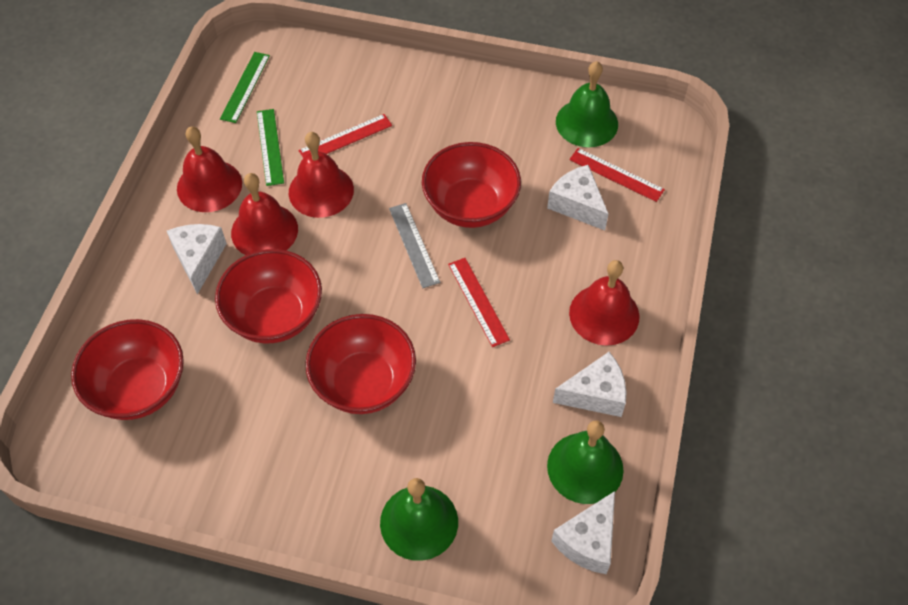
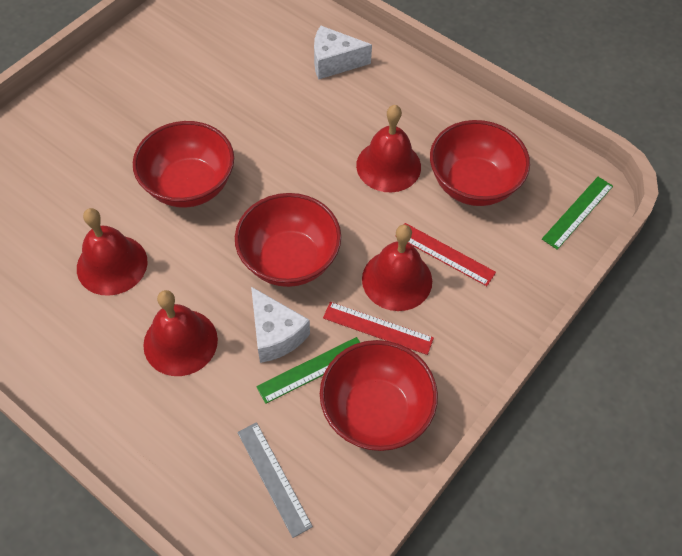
green bell: 3 -> 0
red ruler: 3 -> 2
white cheese: 4 -> 2

